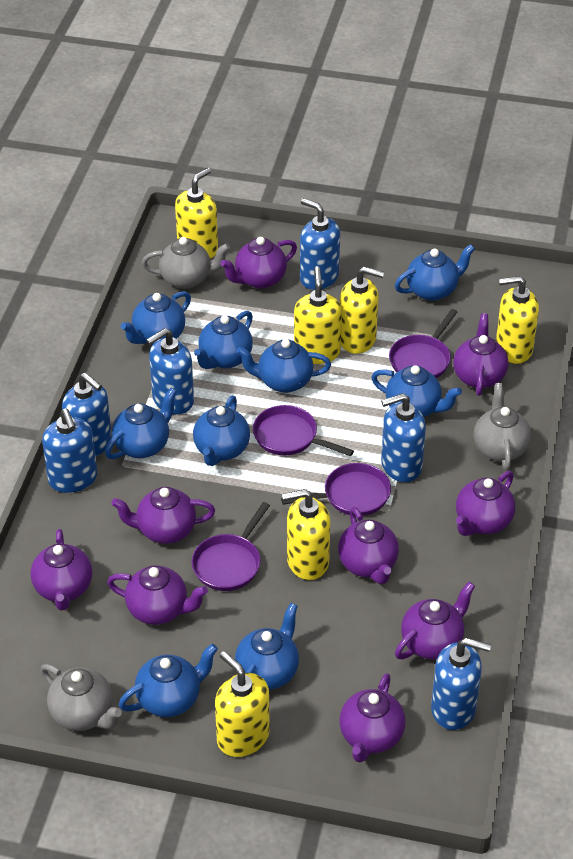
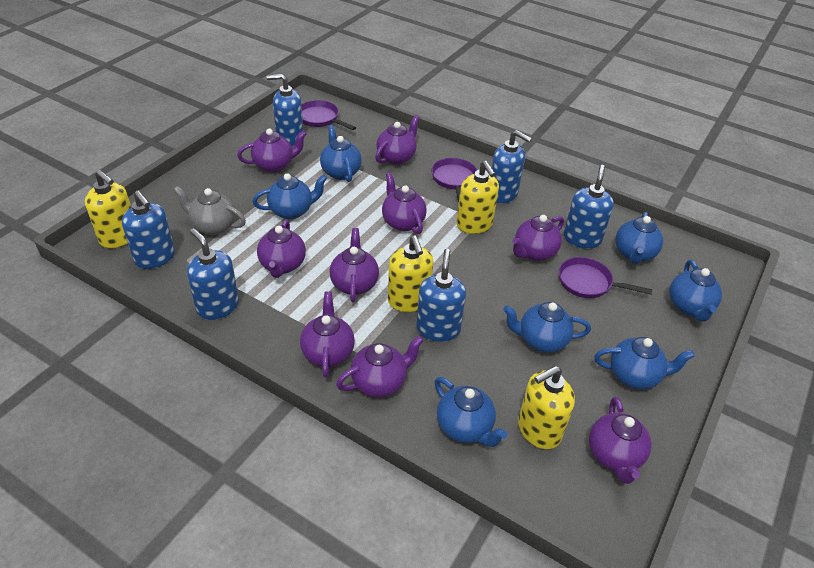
blue teapot: 9 -> 7
grey teapot: 3 -> 1
purple pan: 4 -> 3
yellow soap dispenser: 6 -> 4

